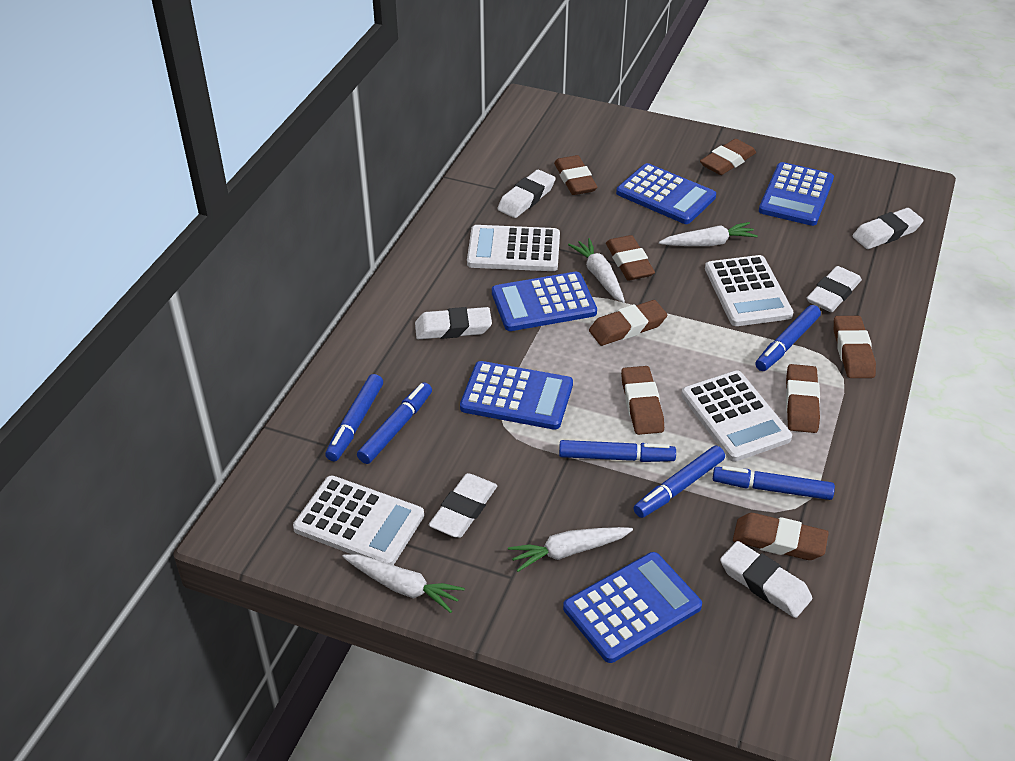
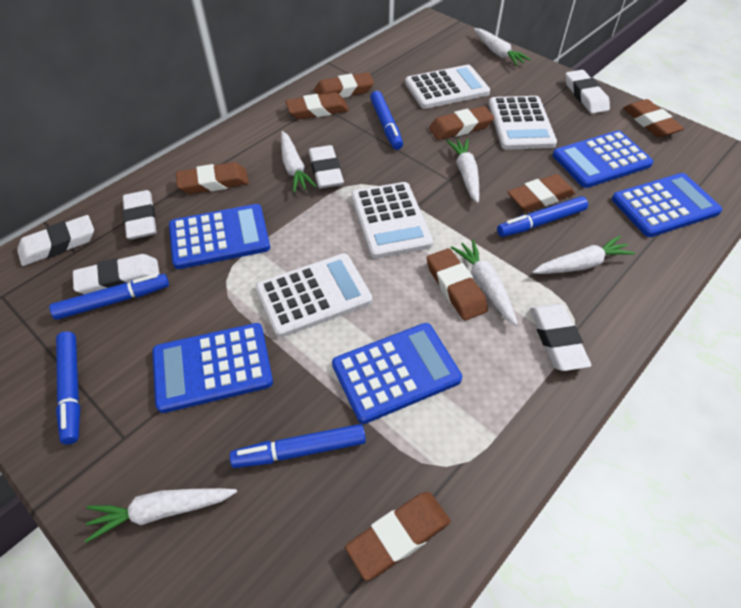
blue marker: 6 -> 5
white carrot: 4 -> 6

